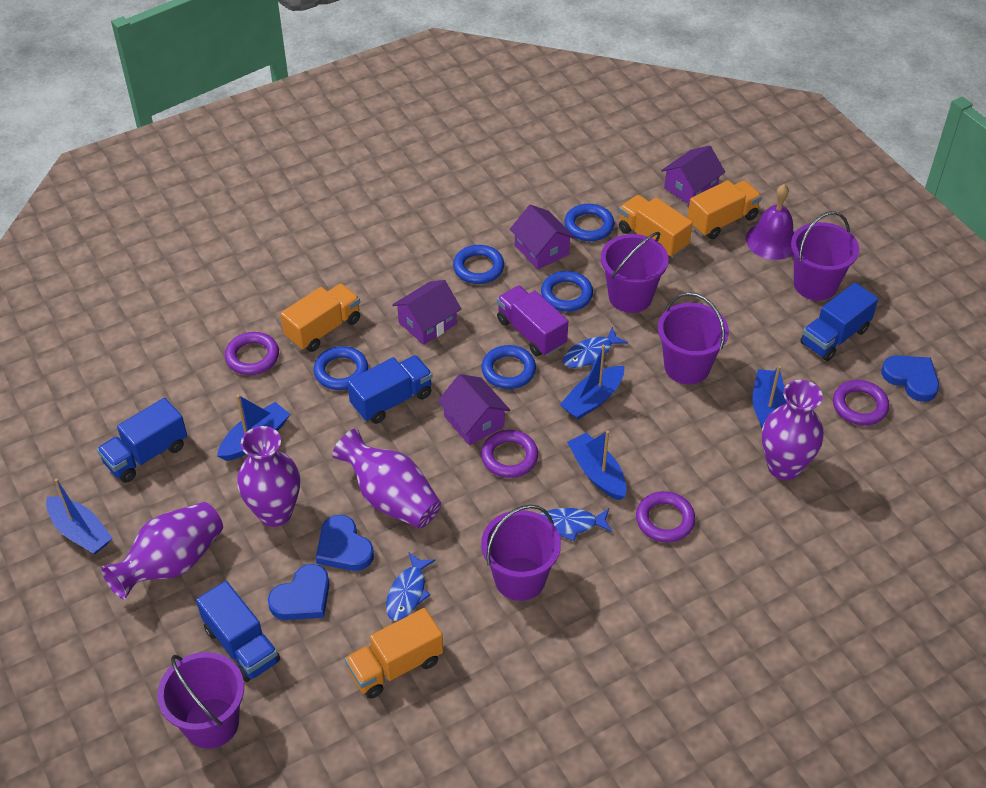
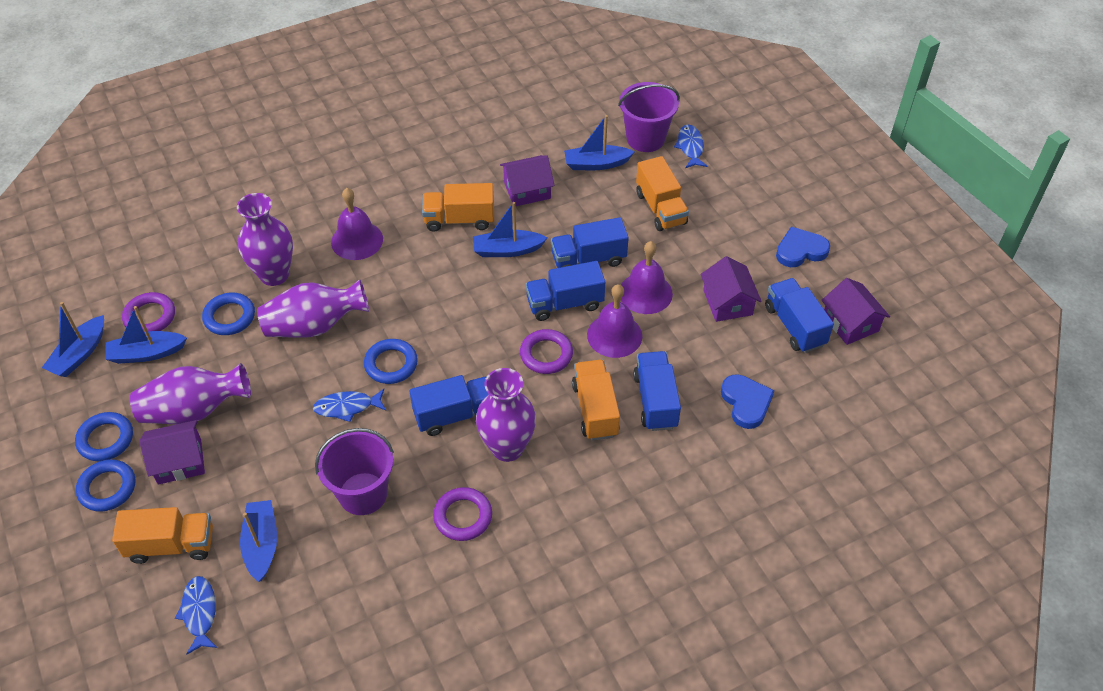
blue heart: 3 -> 2
blue ring: 5 -> 4
blue truck: 4 -> 5
purple bell: 1 -> 3
purple bucket: 5 -> 2
purple ring: 4 -> 3
purple truck: 1 -> 0

